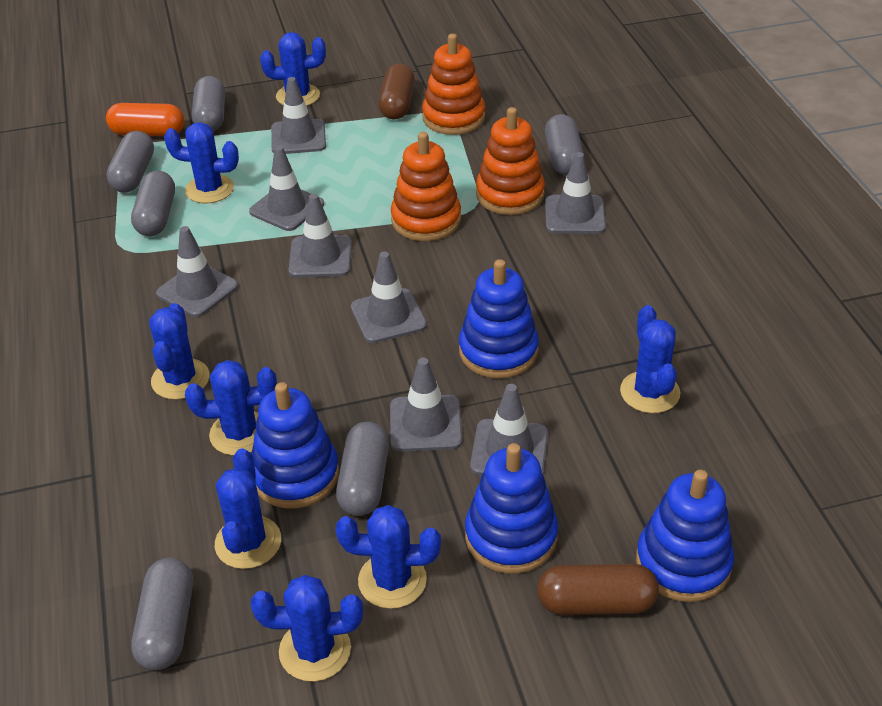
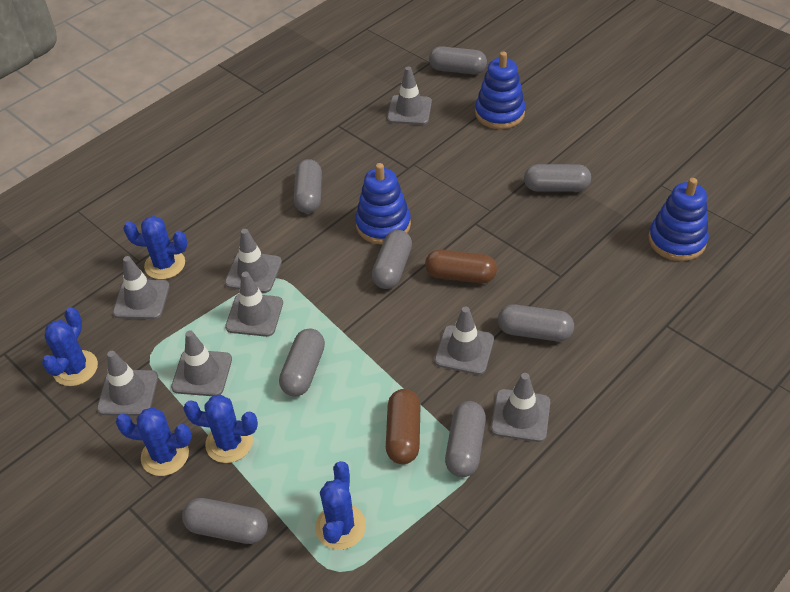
blue cactus: 8 -> 5
blue stacking toy: 4 -> 3
grey capsule: 6 -> 8
orange capsule: 1 -> 0
orange stacking toy: 3 -> 0

